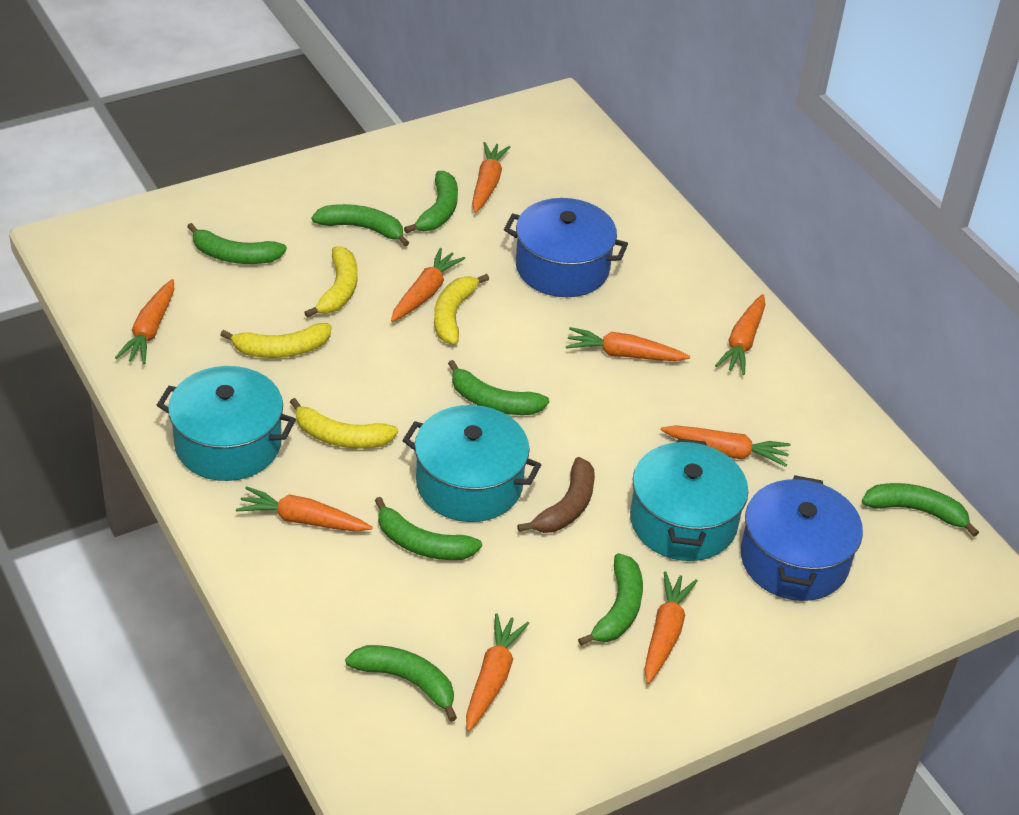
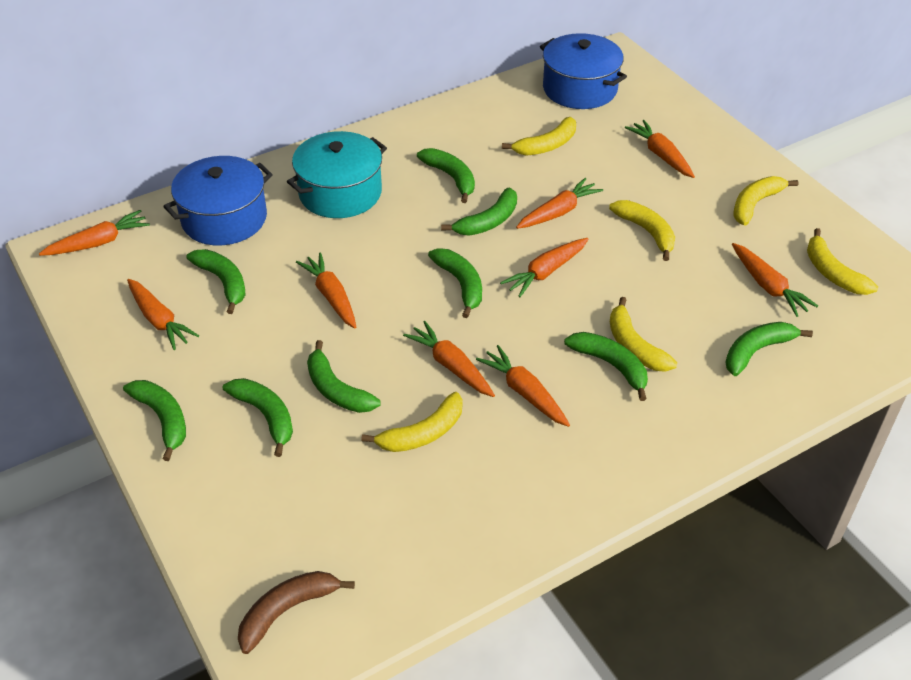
green banana: 8 -> 9
turquoise pot: 3 -> 1
yellow banana: 4 -> 6

